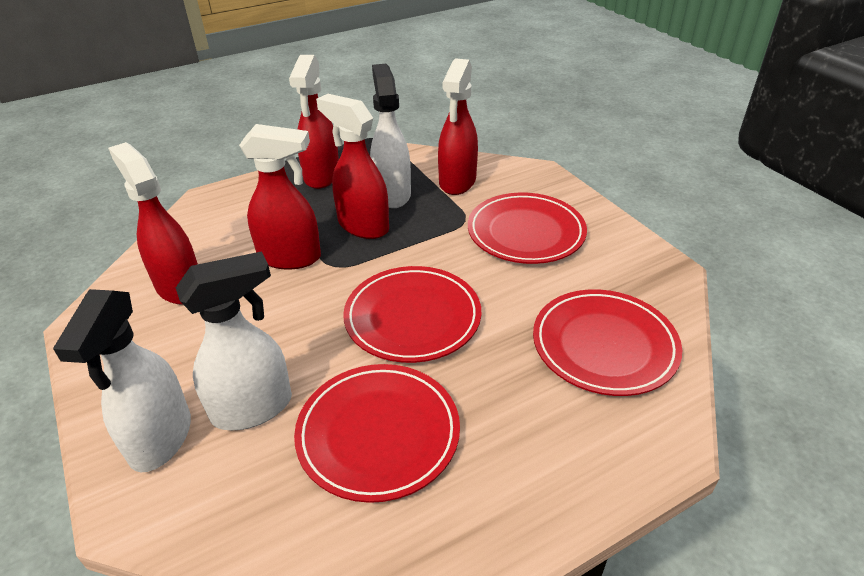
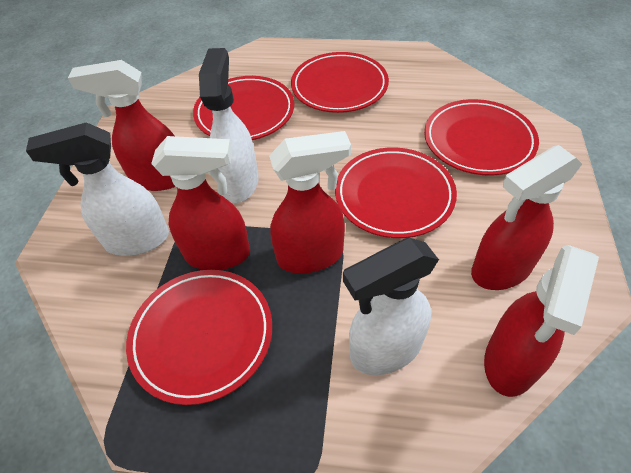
red plate: 4 -> 5

